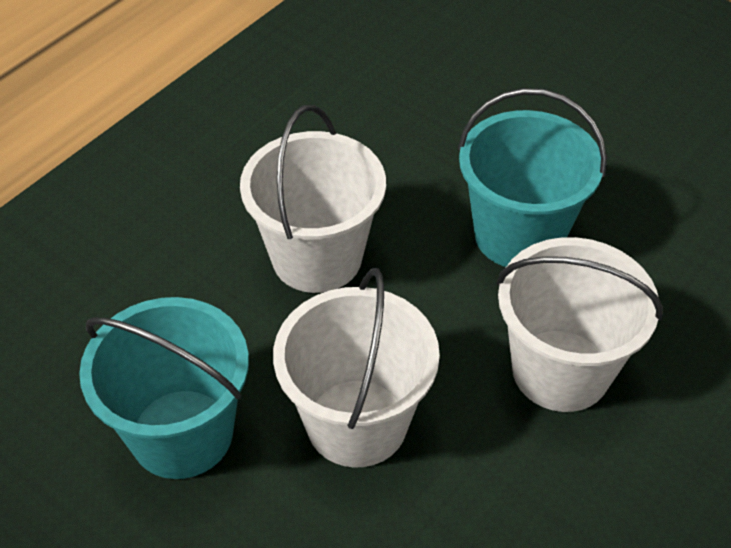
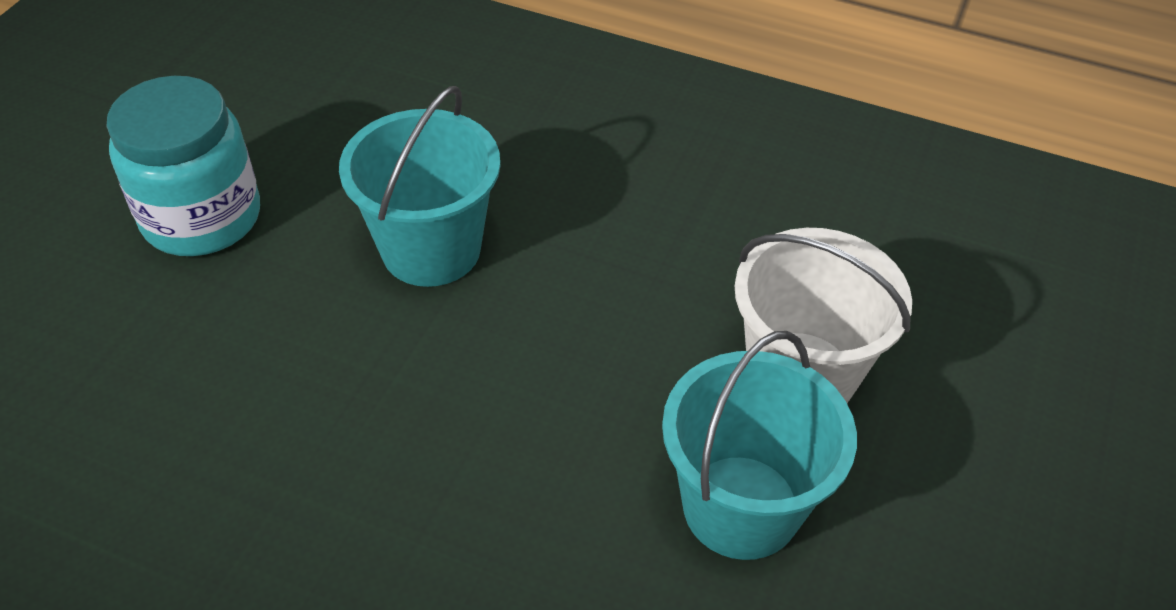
turquoise jar: 0 -> 1
white bucket: 3 -> 1

